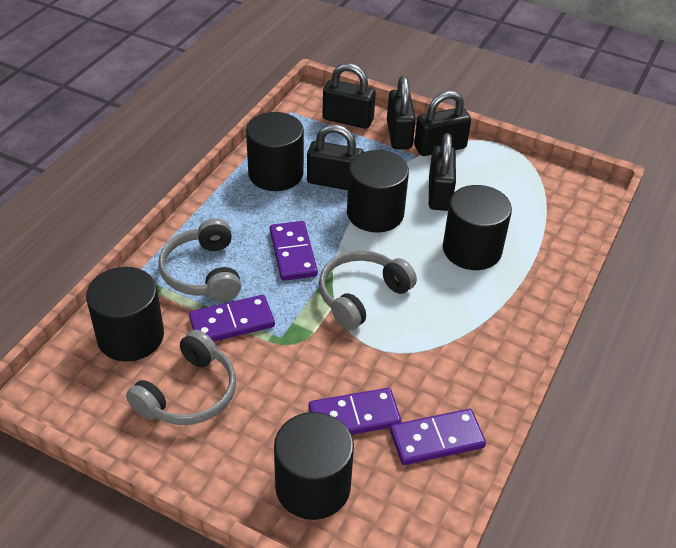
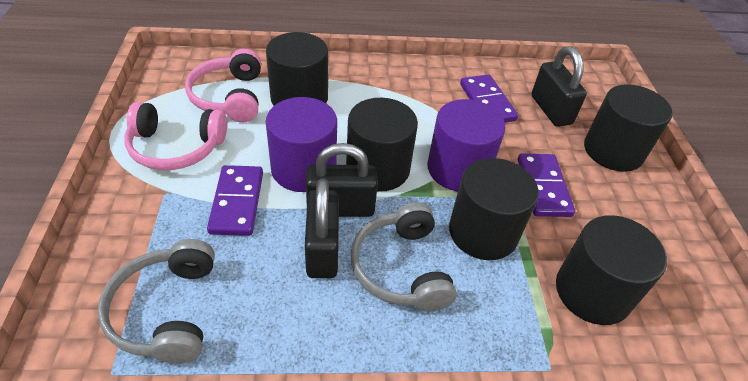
black padlock: 5 -> 3
grey headphones: 3 -> 2
pink headphones: 0 -> 2
purple cylinder: 0 -> 2
purple domino: 4 -> 3

